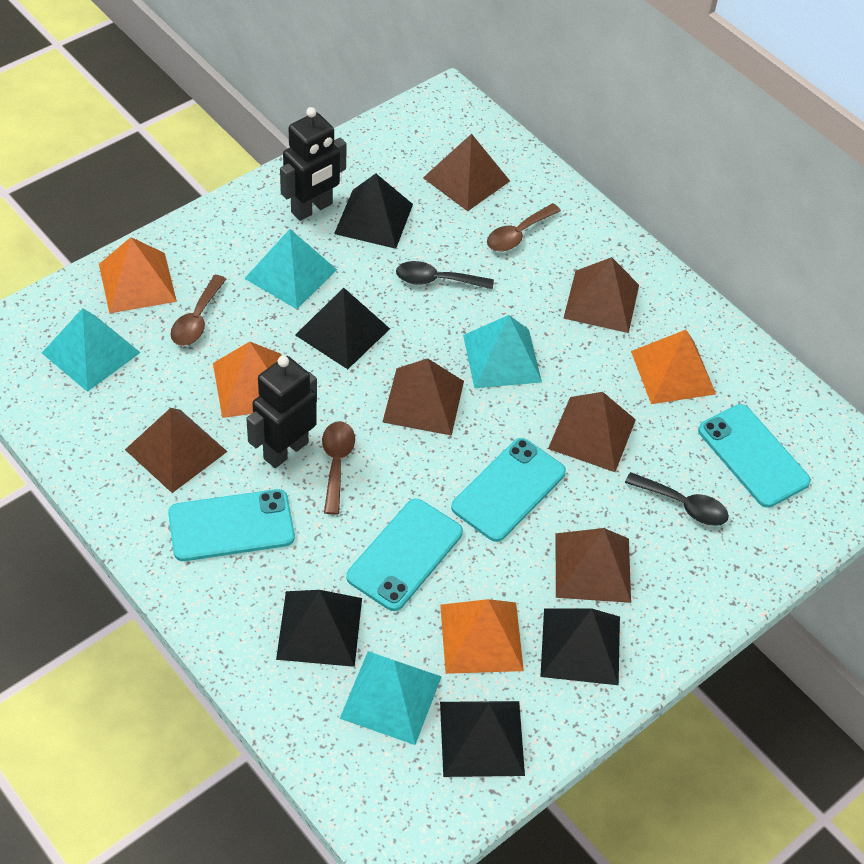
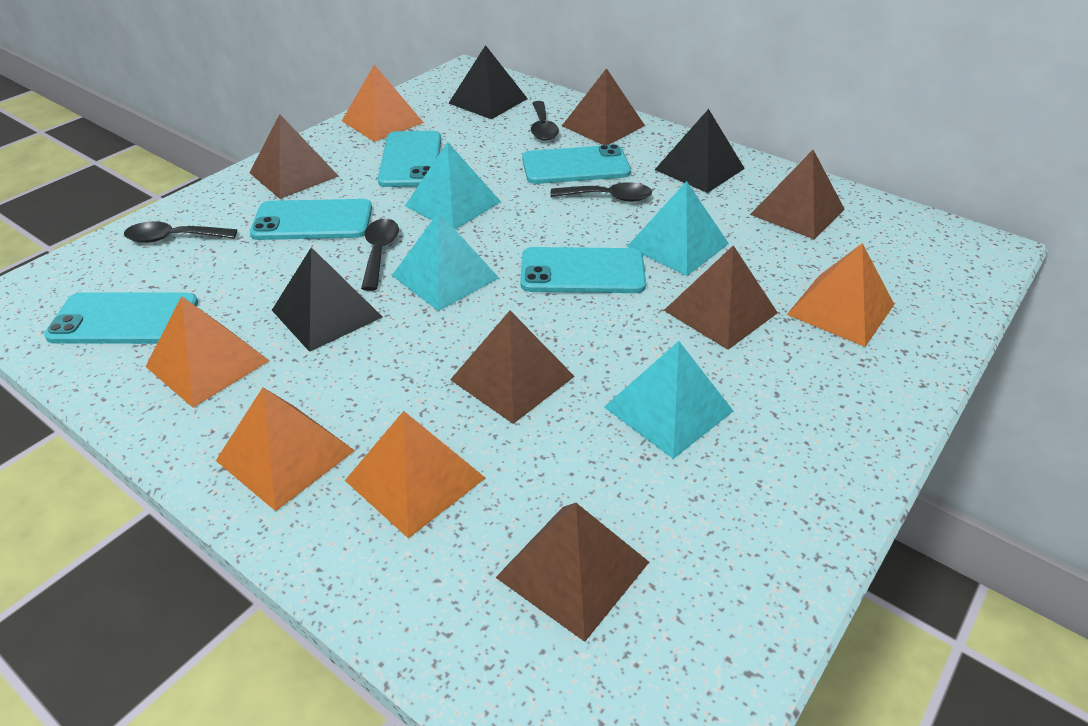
black pyramid: 5 -> 3
black robot: 2 -> 0
black spoon: 2 -> 4
brown spoon: 3 -> 0
orange pyramid: 4 -> 5
turquoise phone: 4 -> 5

